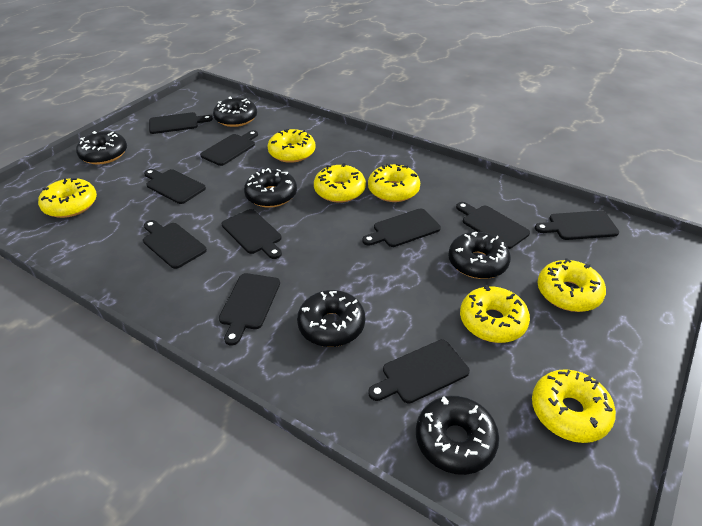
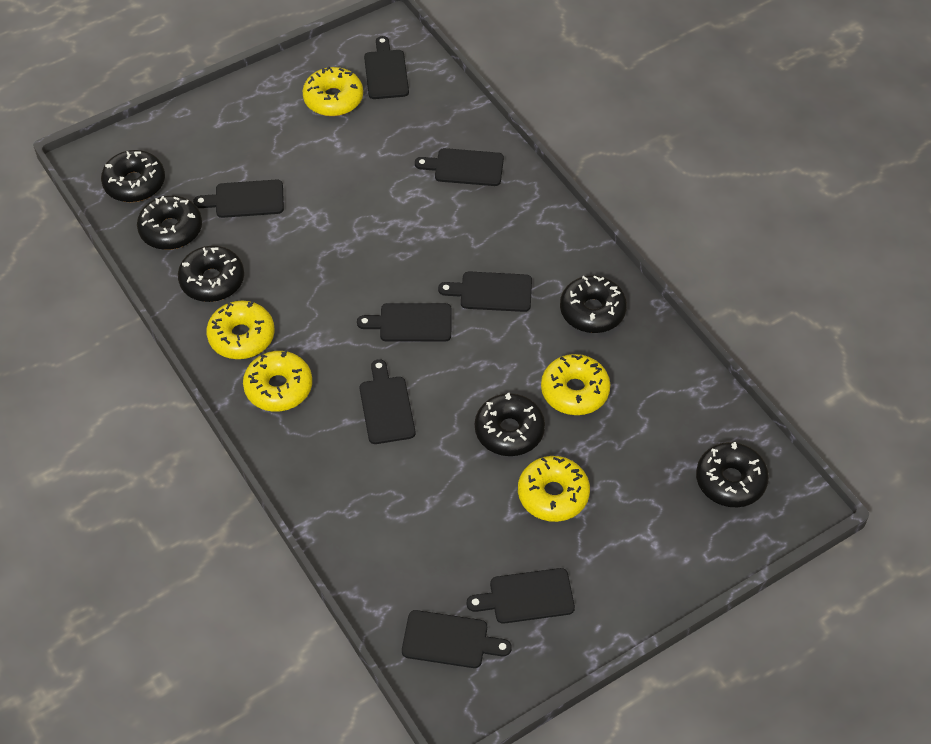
black cutting board: 10 -> 8
yellow donut: 7 -> 5

